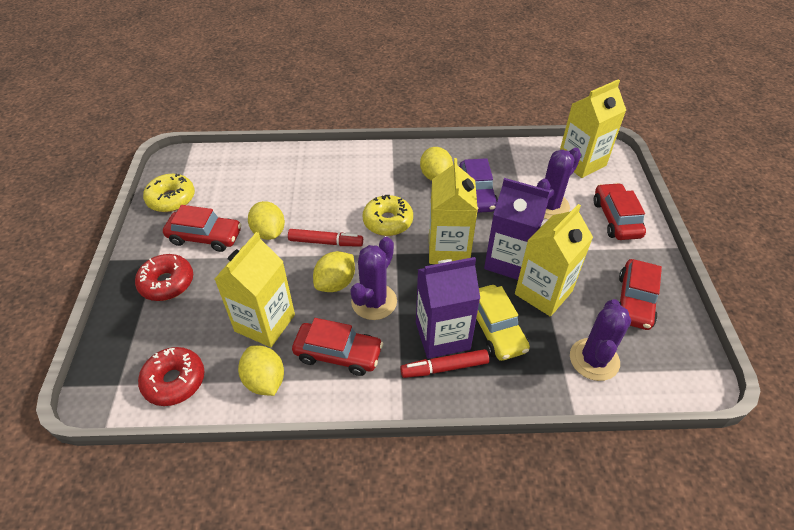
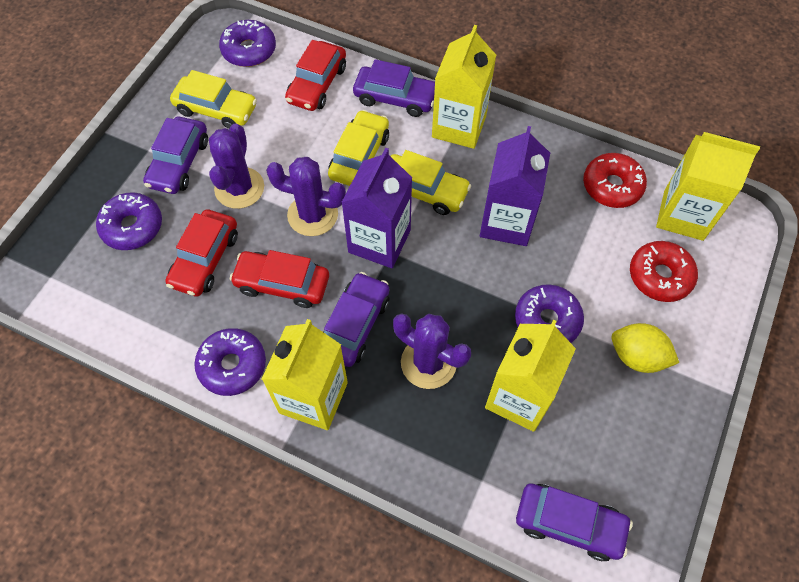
purple car: 1 -> 4
purple donut: 0 -> 4
red car: 4 -> 3
red marker: 2 -> 0
yellow car: 1 -> 3
yellow donut: 2 -> 0
yellow lemon: 4 -> 1

